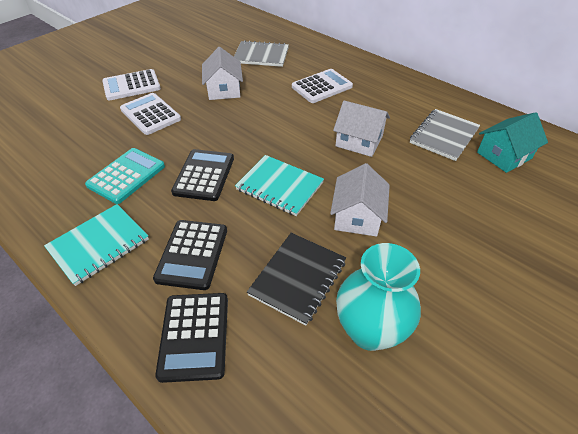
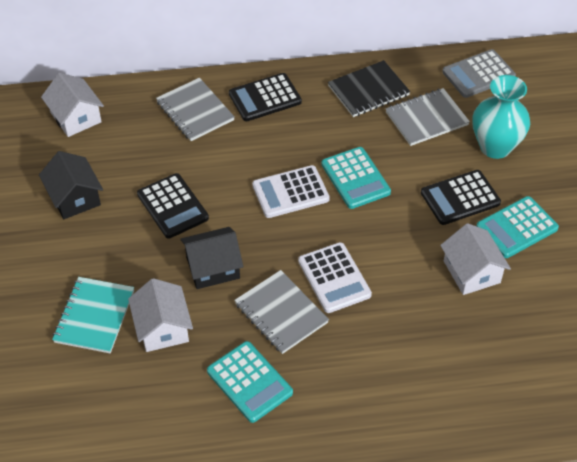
black house: 0 -> 2
grey calculator: 0 -> 1
grey notebook: 2 -> 3
turquoise calculator: 1 -> 3
turquoise house: 1 -> 0
turquoise notebook: 2 -> 1
white calculator: 3 -> 2

